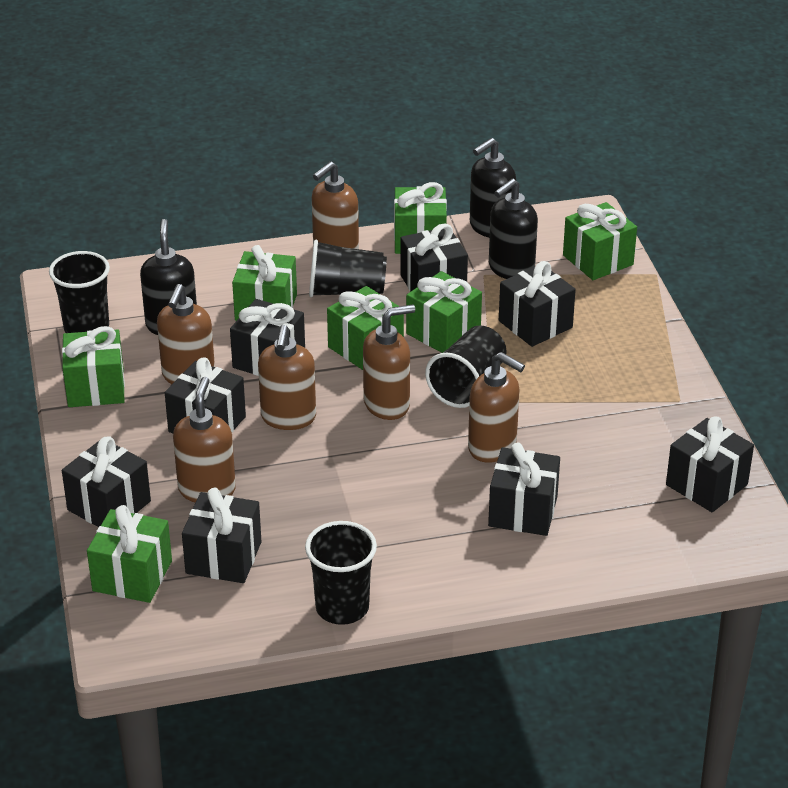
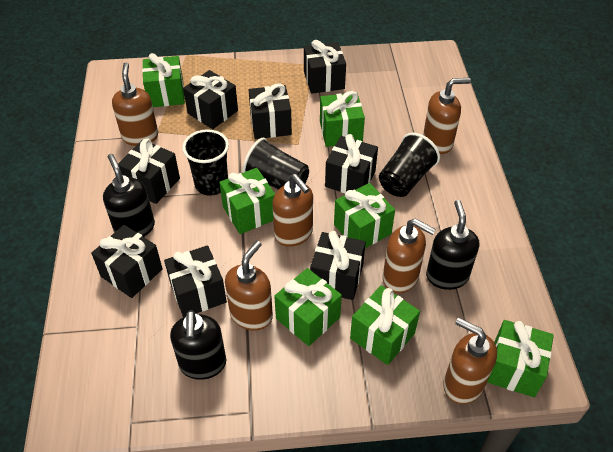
black cup: 4 -> 3

